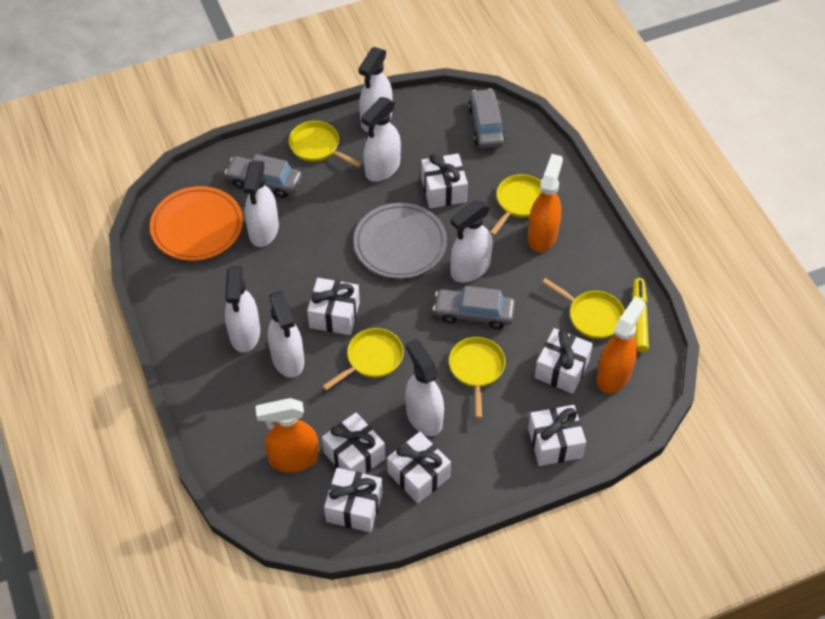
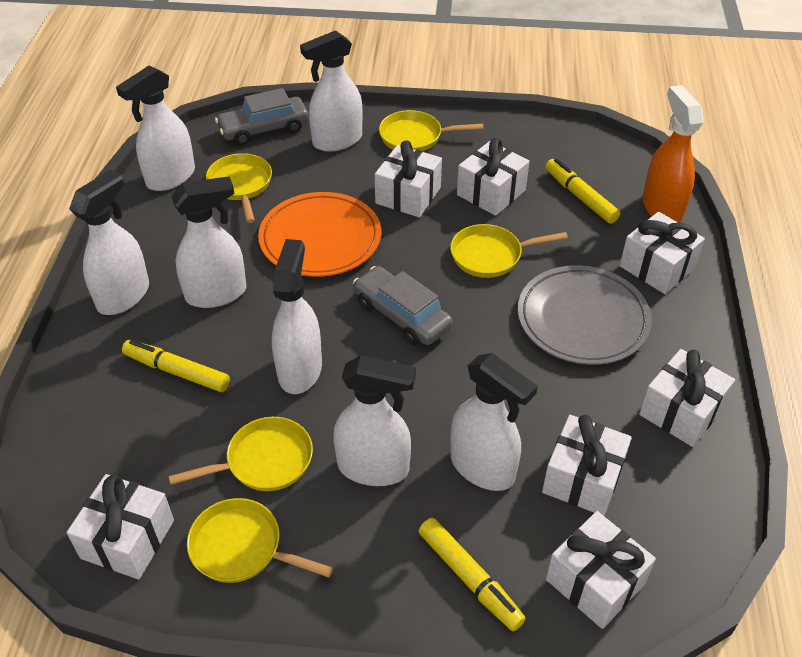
grey car: 3 -> 2
orange spray bottle: 3 -> 1
yellow marker: 1 -> 3

